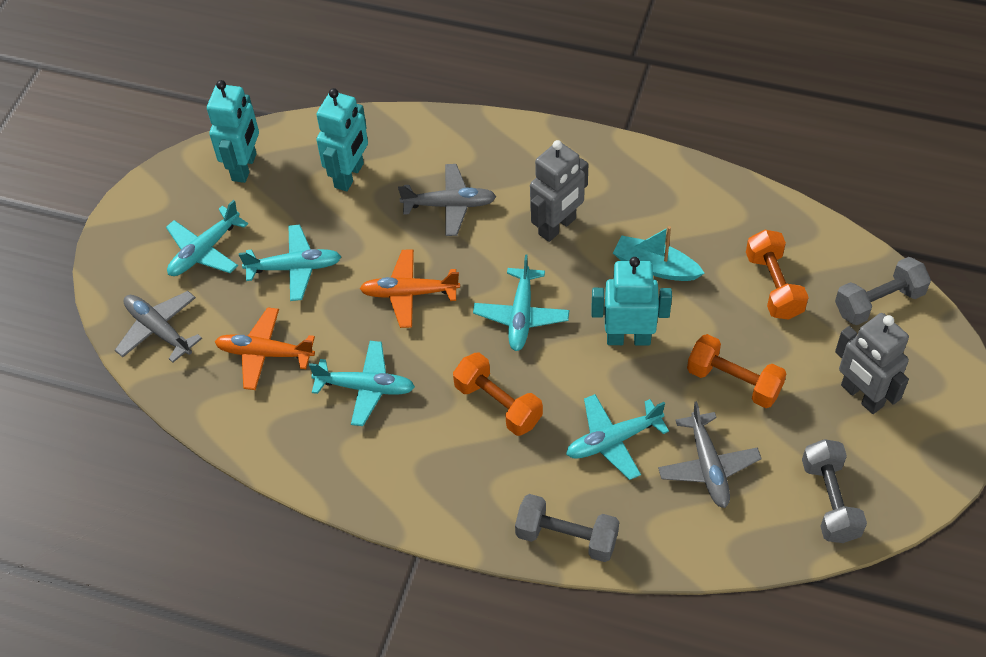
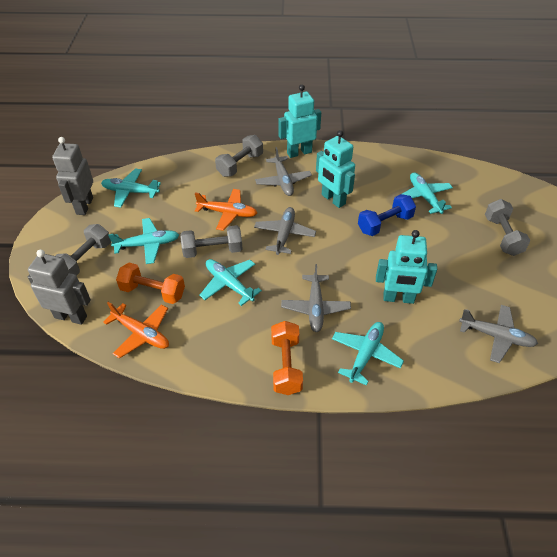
blue dumbbell: 0 -> 1
grey dumbbell: 3 -> 4
grey plane: 3 -> 4
orange dumbbell: 3 -> 2
turquoise boat: 1 -> 0

